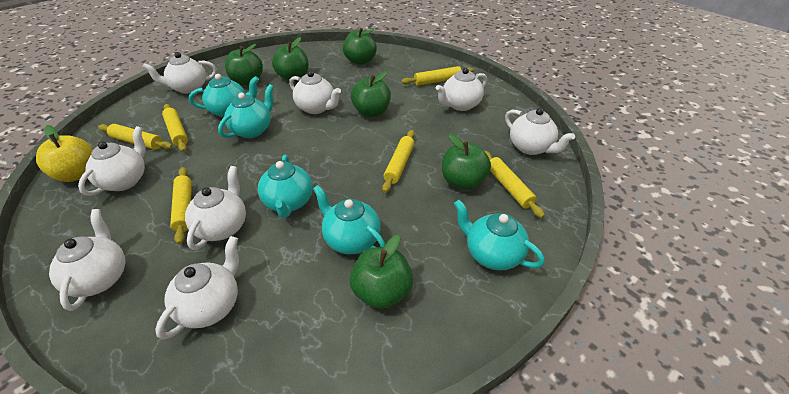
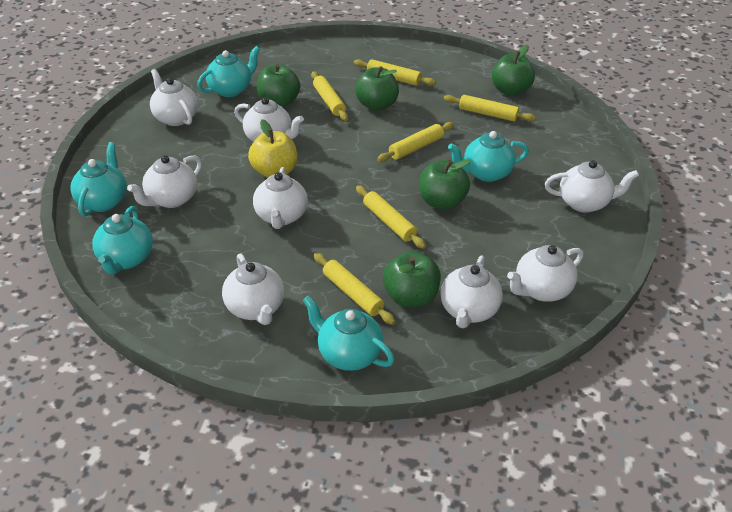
green apple: 6 -> 5

